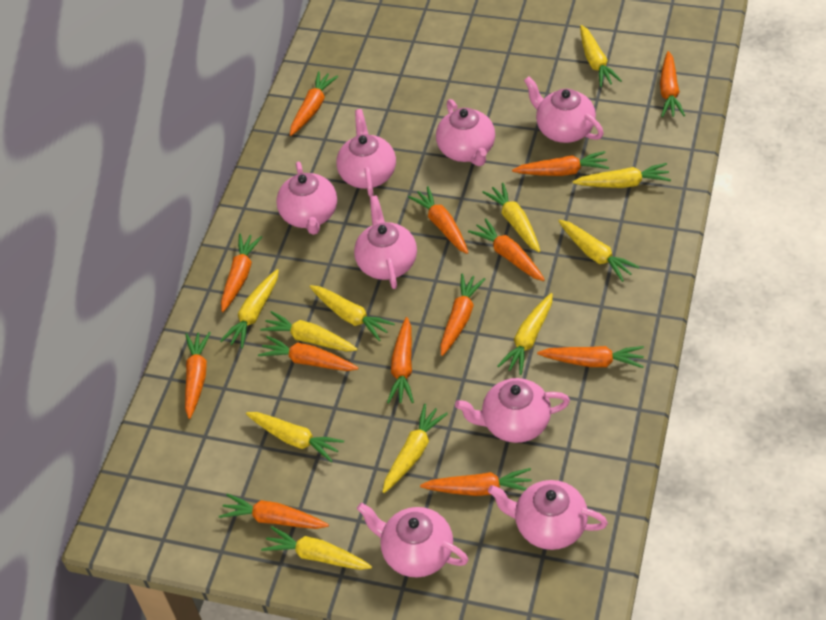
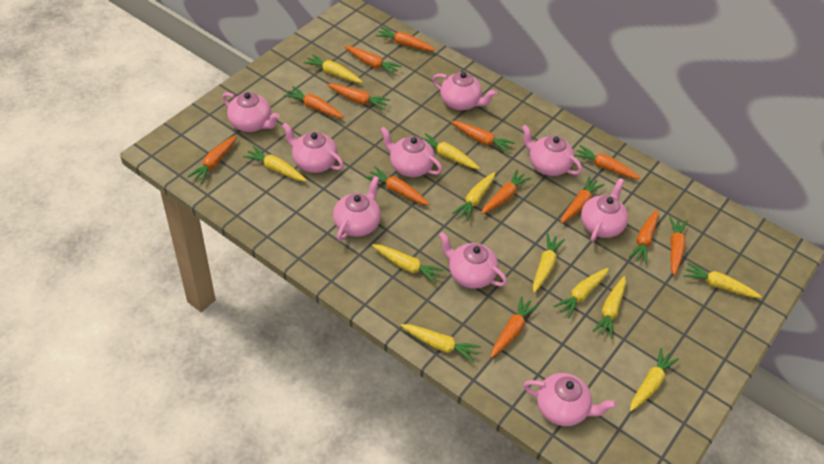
pink teapot: 8 -> 9

